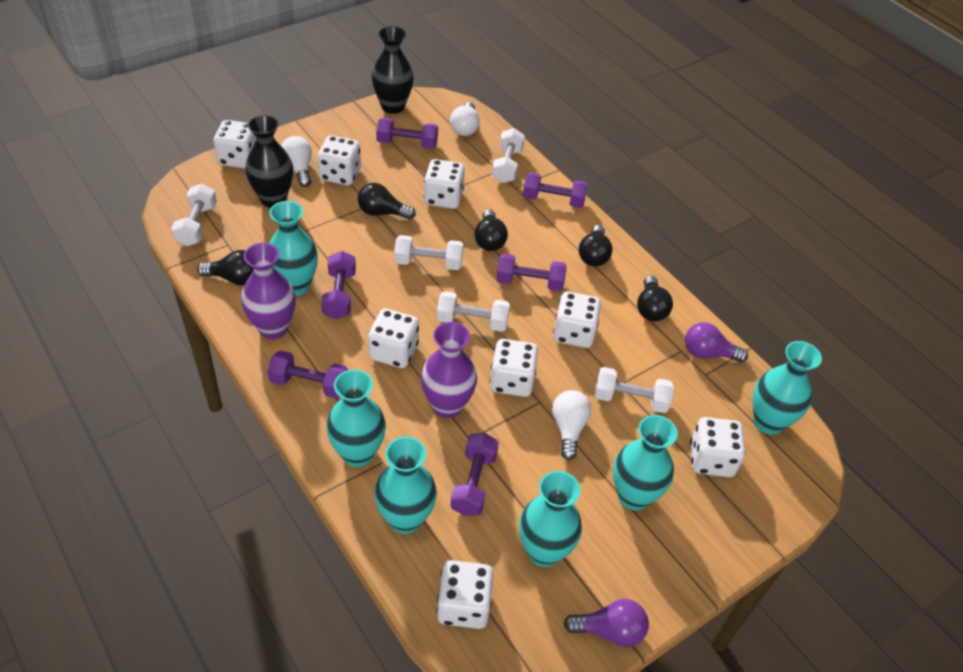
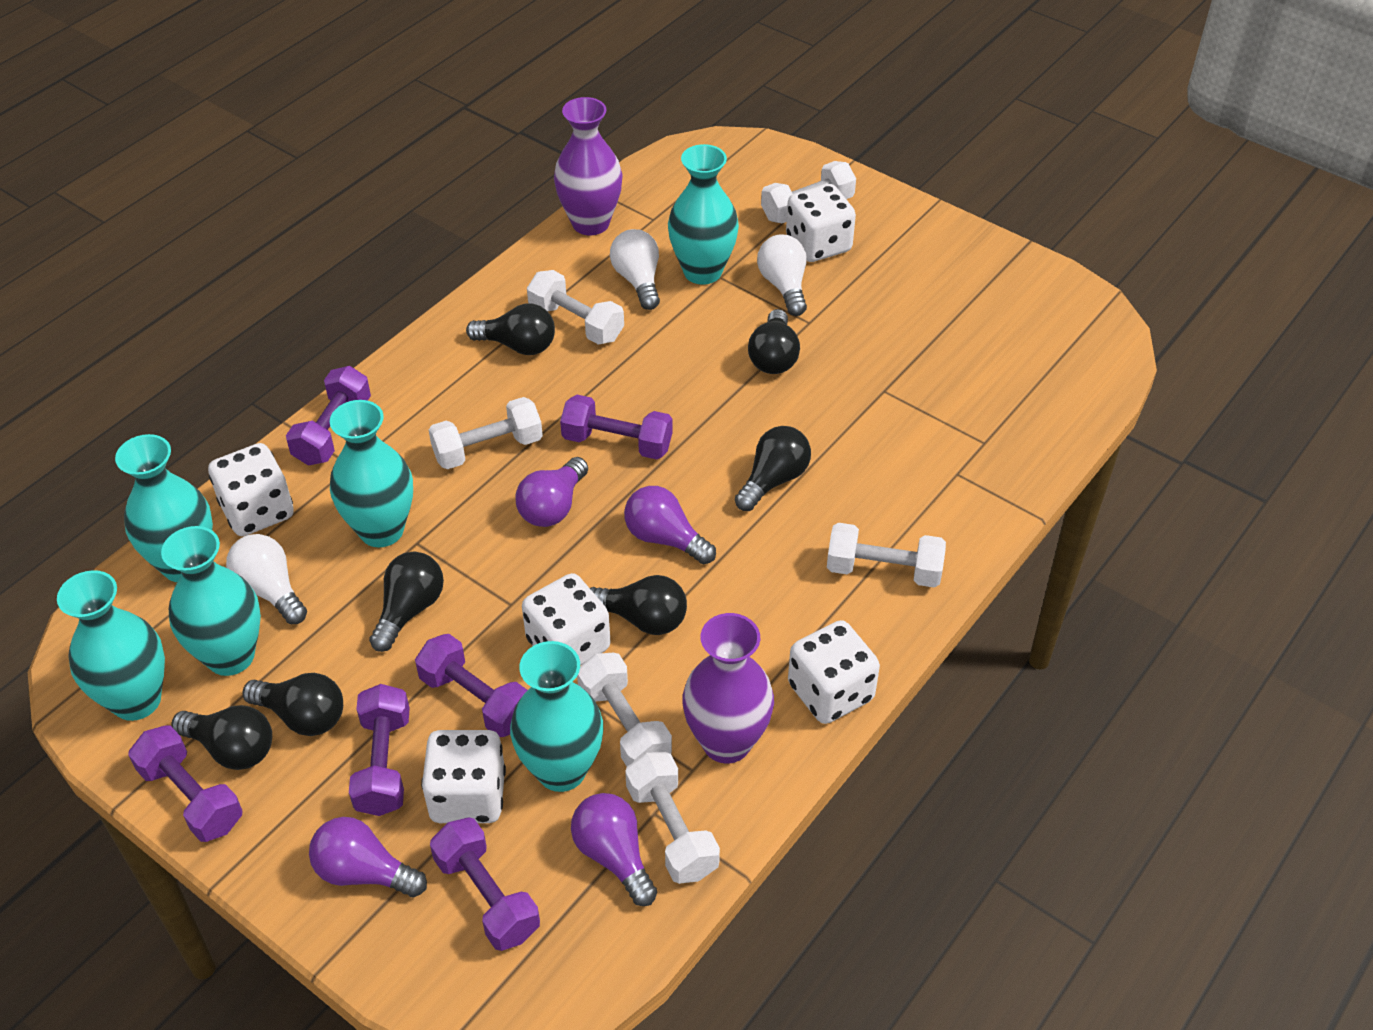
black light bulb: 5 -> 7
black vase: 2 -> 0
purple light bulb: 2 -> 4
white dice: 8 -> 5
white dumbbell: 5 -> 6

